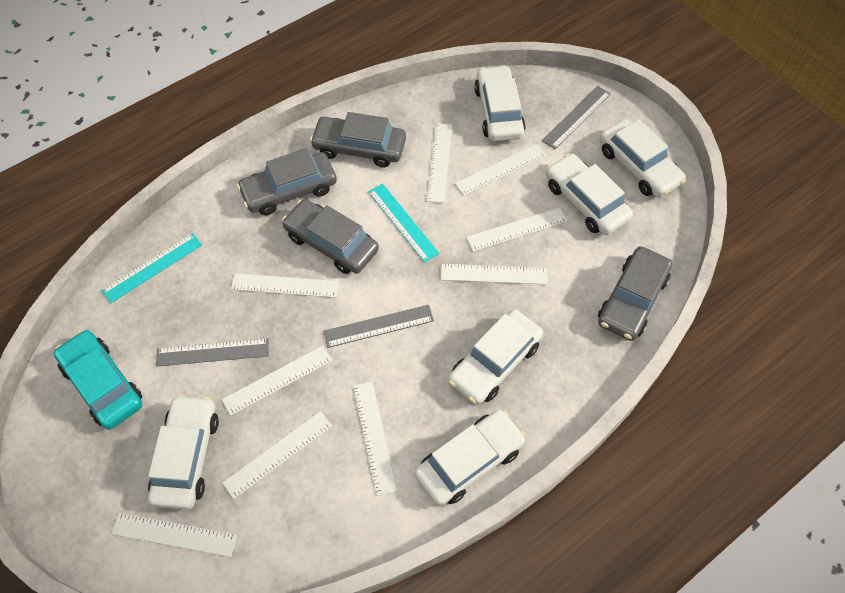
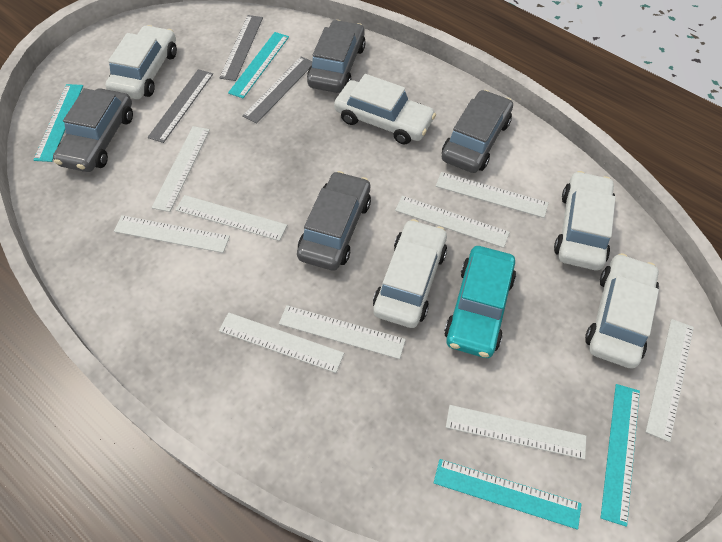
turquoise ruler: 2 -> 4
white car: 6 -> 5

